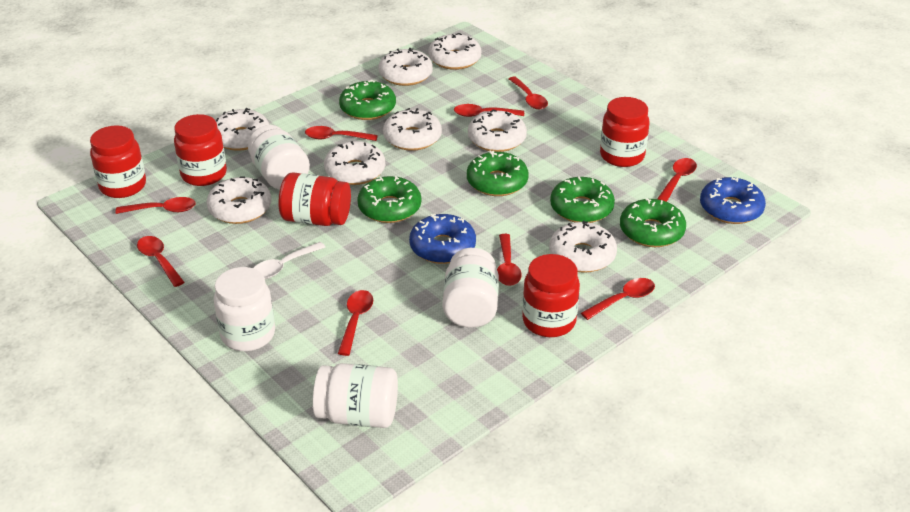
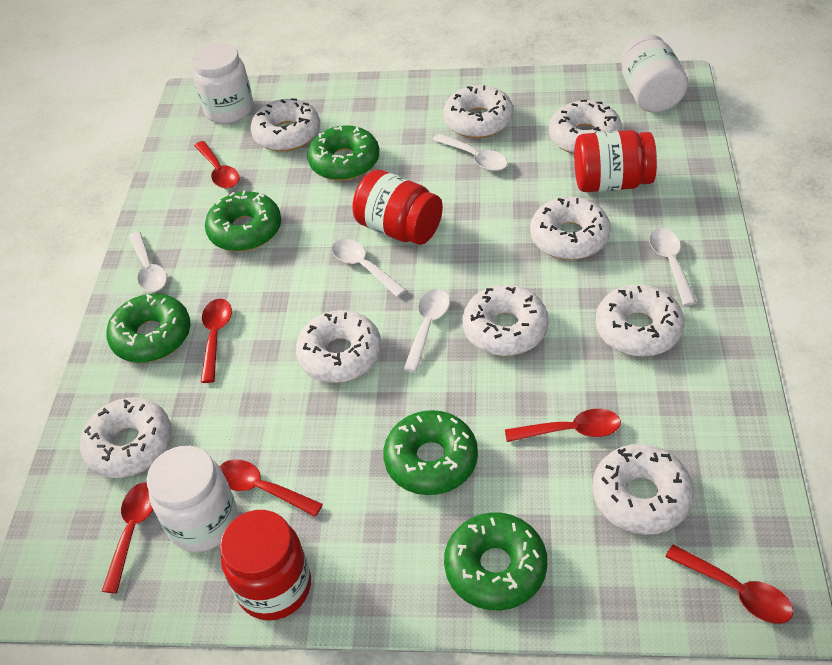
blue donut: 2 -> 0
red jar: 5 -> 3
red spoon: 9 -> 6
white donut: 8 -> 9
white jar: 4 -> 3
white spoon: 1 -> 5

